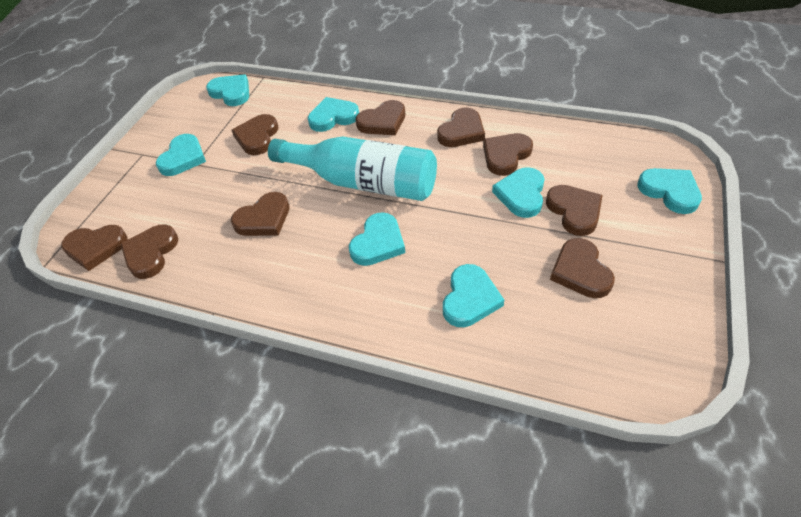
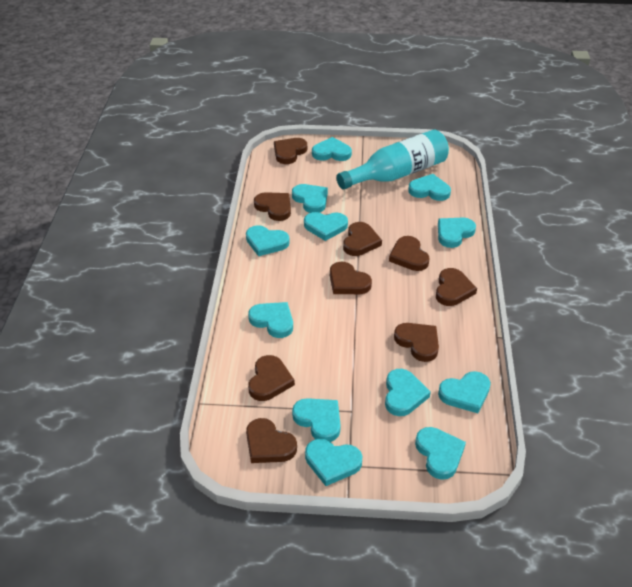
turquoise heart: 7 -> 12

